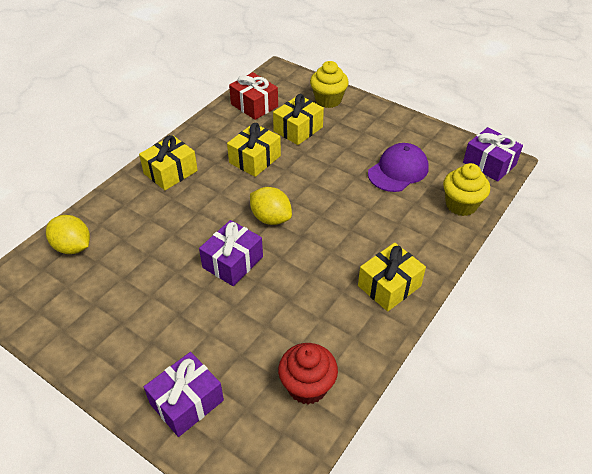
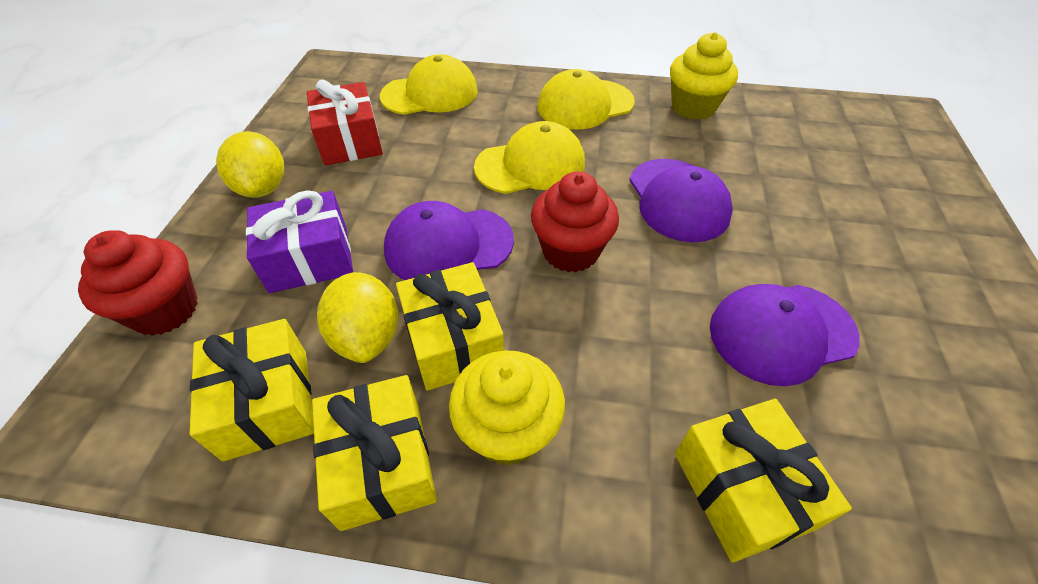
purple cap: 1 -> 3
purple gift: 3 -> 1
red cupcake: 1 -> 2
yellow cap: 0 -> 3

